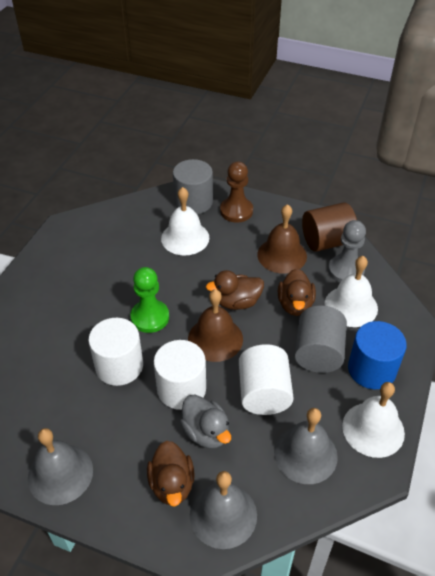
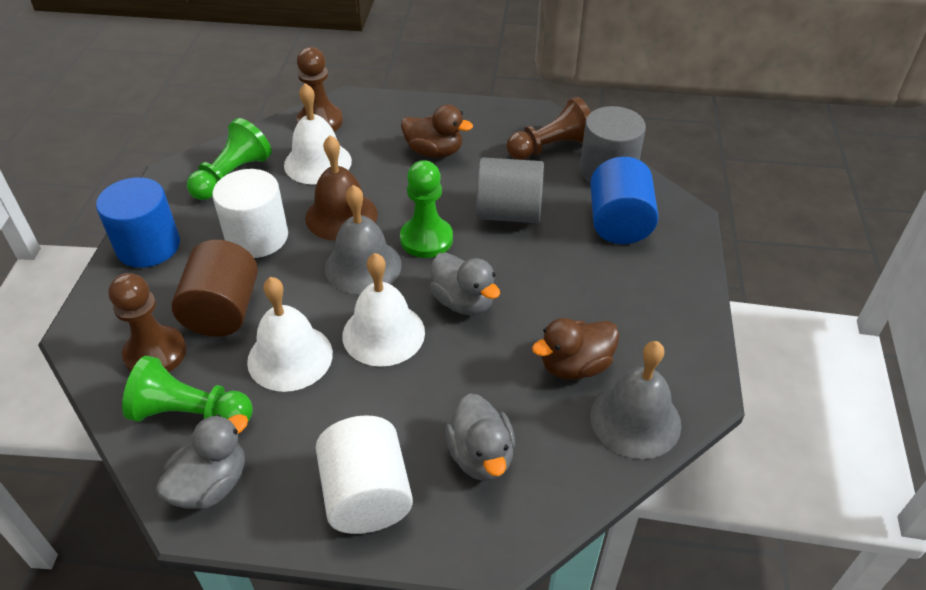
blue cylinder: 1 -> 2
brown bell: 2 -> 1
brown duck: 3 -> 2
brown pawn: 1 -> 3
green pawn: 1 -> 3
grey bell: 3 -> 2
grey duck: 1 -> 3
grey pawn: 1 -> 0
white cylinder: 3 -> 2

